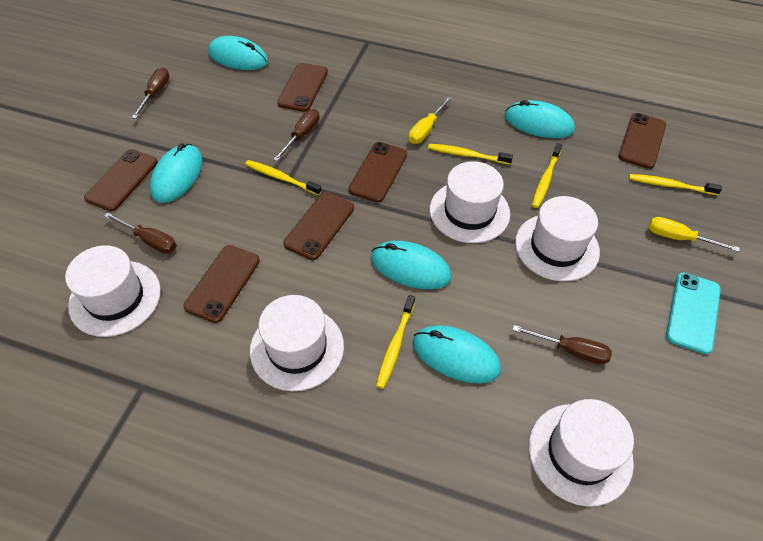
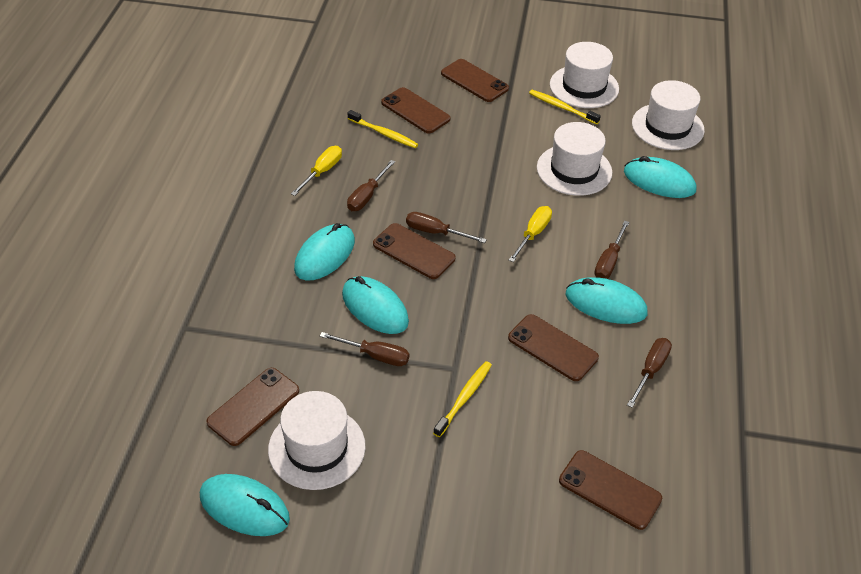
brown screwdriver: 4 -> 5
turquoise phone: 1 -> 0
white hat: 5 -> 4
yellow toothbrush: 5 -> 3

